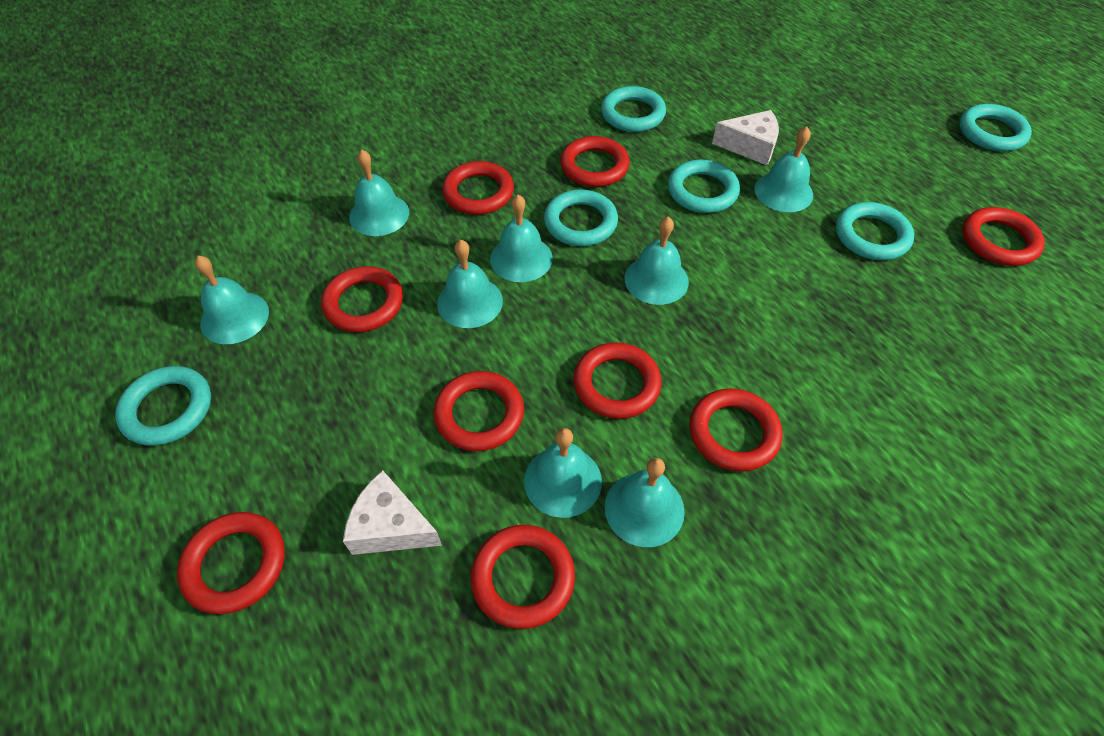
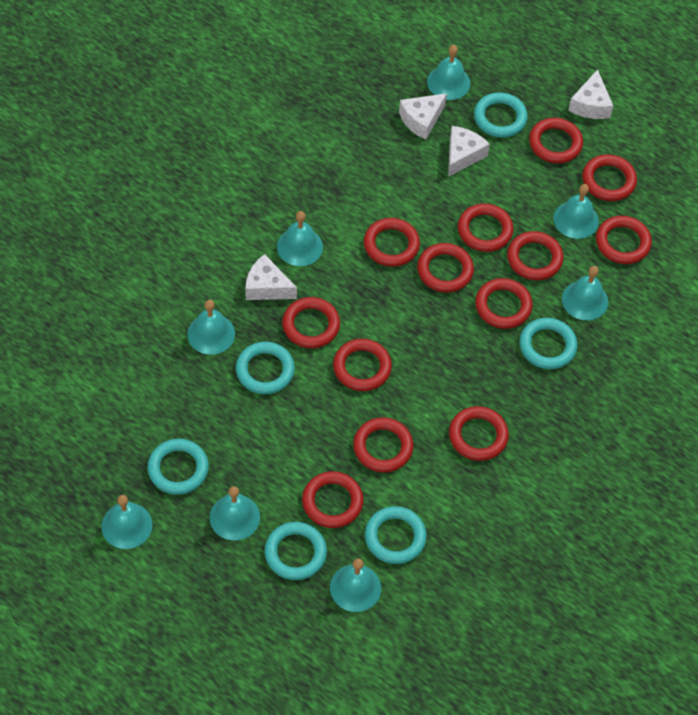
red ring: 9 -> 13
white cheese: 2 -> 4

